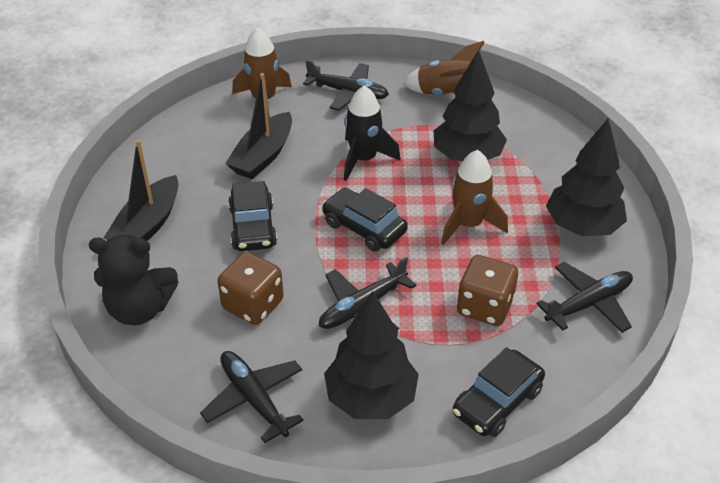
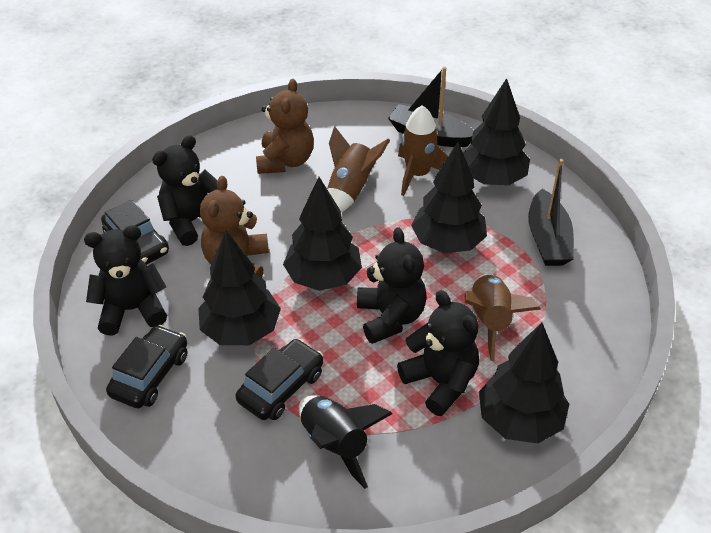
black plane: 4 -> 0
black teddy bear: 1 -> 4
black tree: 3 -> 5
brown dice: 2 -> 0
brown teddy bear: 0 -> 2

